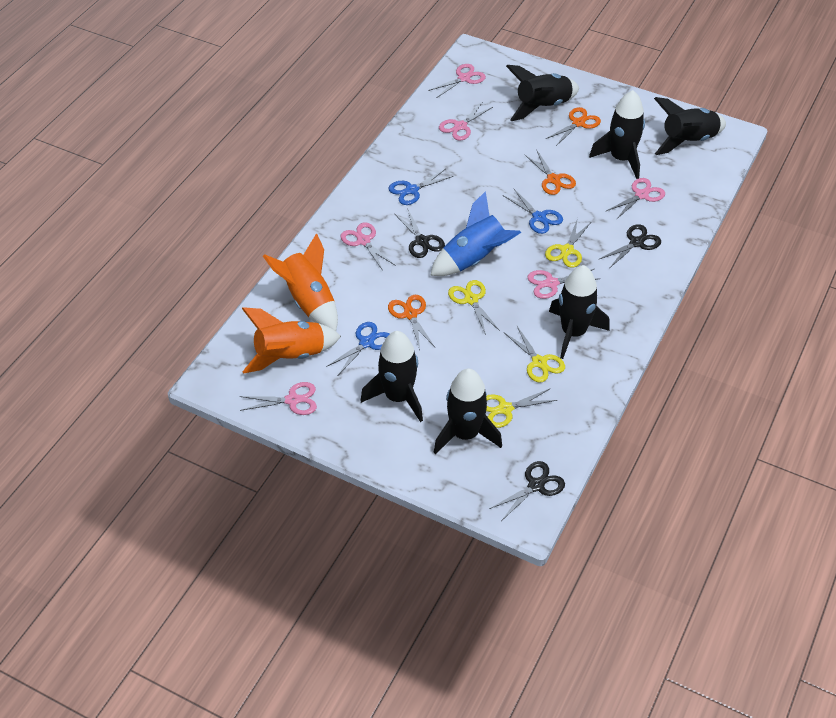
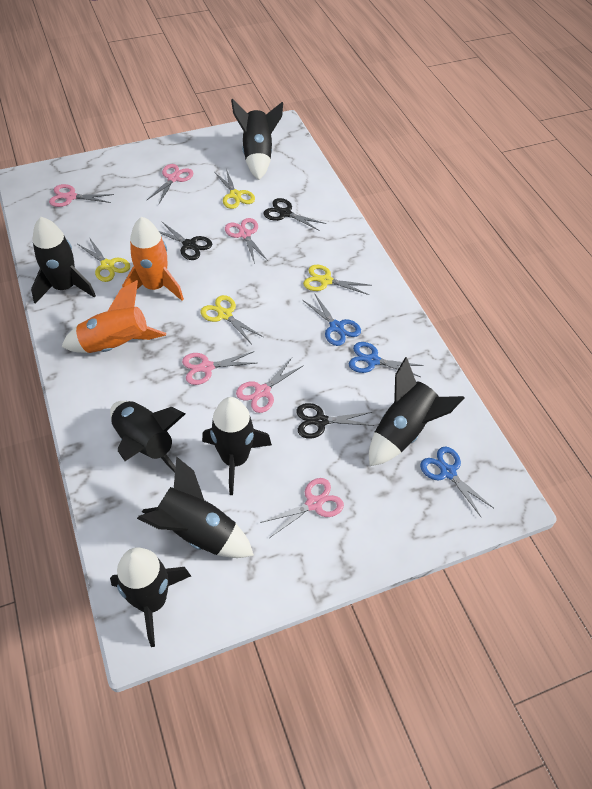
black rocket: 6 -> 7
blue rocket: 1 -> 0
orange scissors: 3 -> 0

